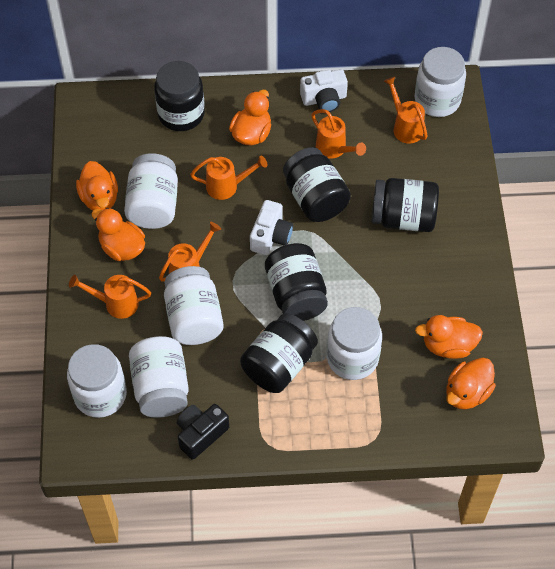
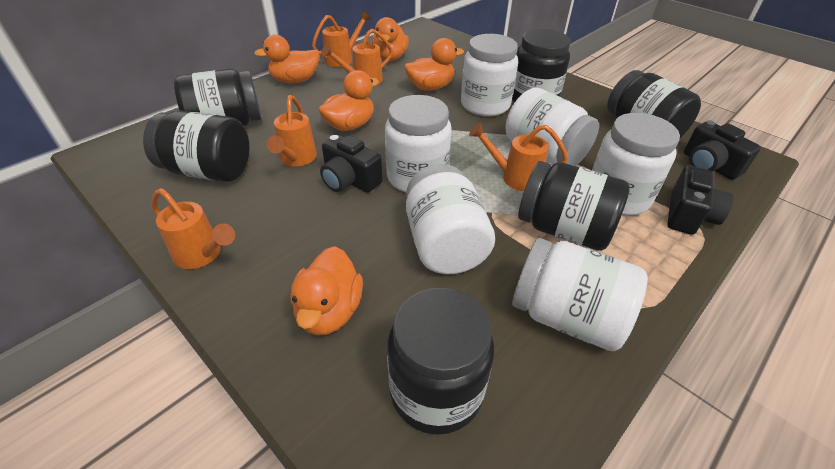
black camera: 1 -> 3
black jar: 5 -> 6
white camera: 2 -> 0

